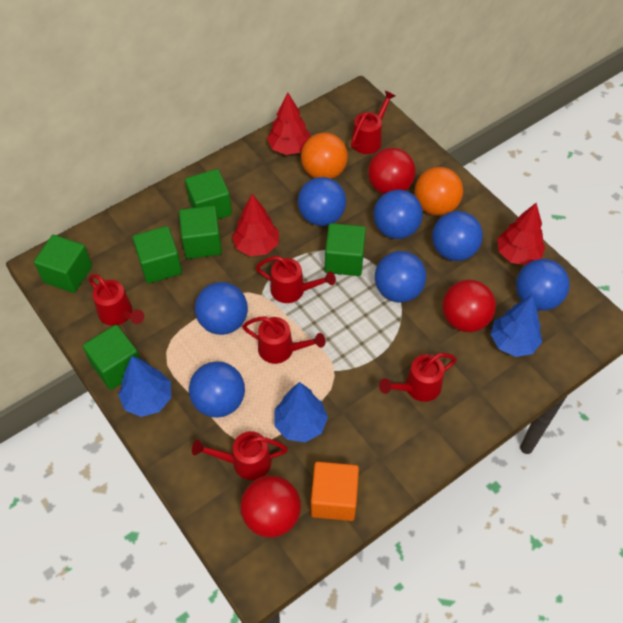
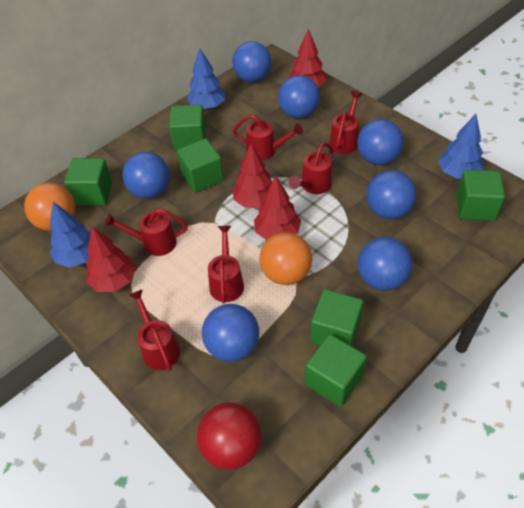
orange cube: 1 -> 0
red ball: 3 -> 1
red tree: 3 -> 4

